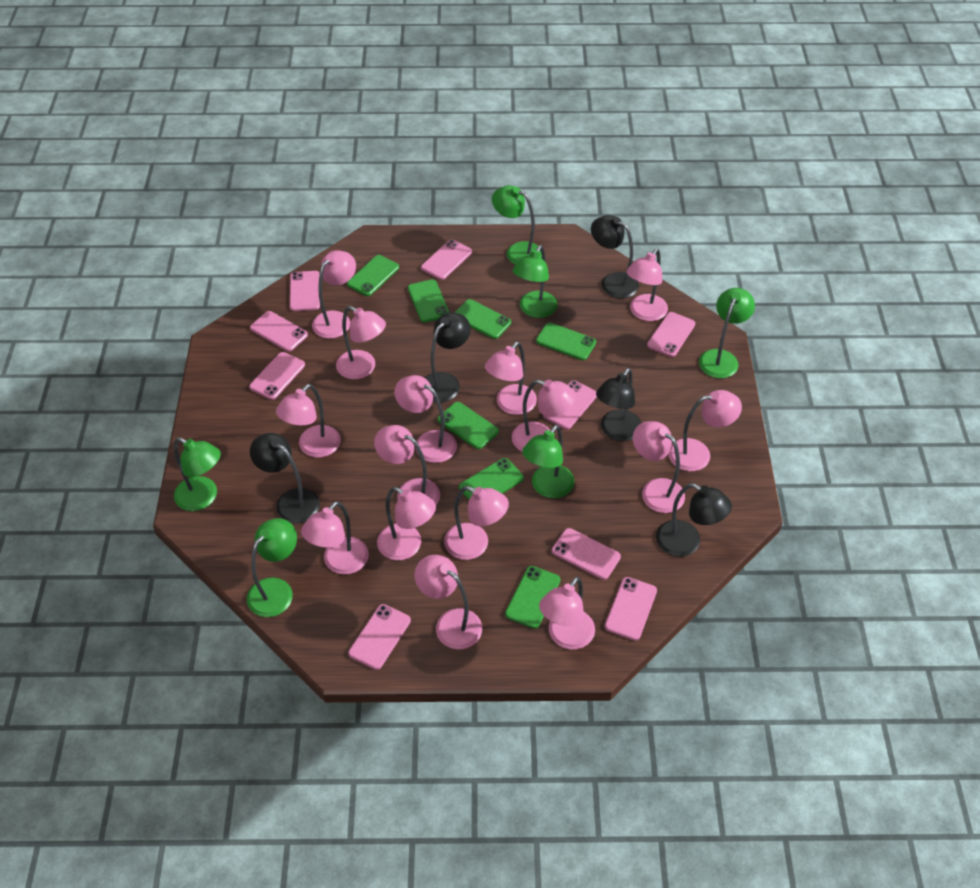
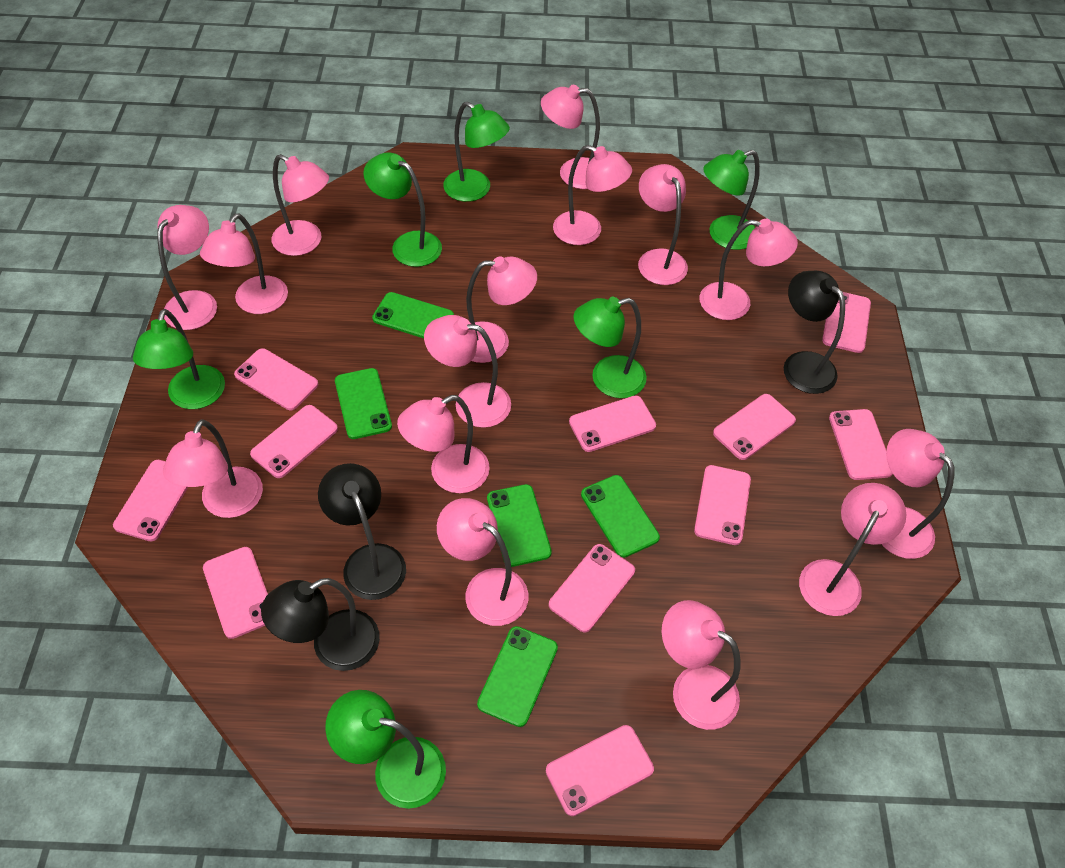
black lamp: 5 -> 3
green phone: 7 -> 5
pink phone: 9 -> 11

